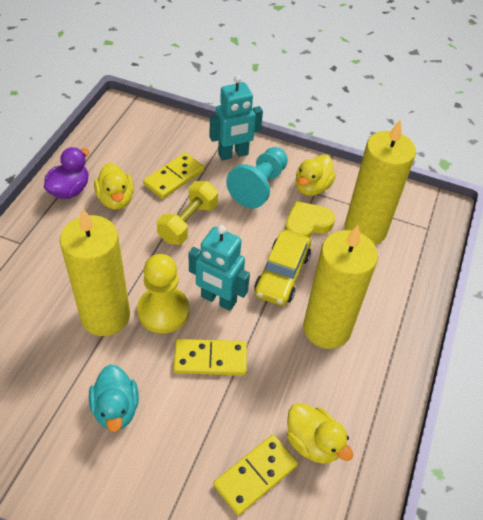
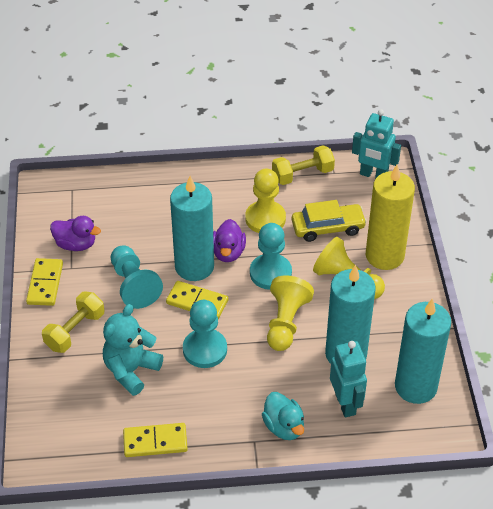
purple duck: 1 -> 2
turquoise candle: 0 -> 3
turquoise pawn: 1 -> 3
turquoise teddy bear: 0 -> 1
yellow candle: 3 -> 1
yellow duck: 3 -> 0
yellow dumbbell: 1 -> 2
yellow heart: 1 -> 0
yellow pawn: 1 -> 3

